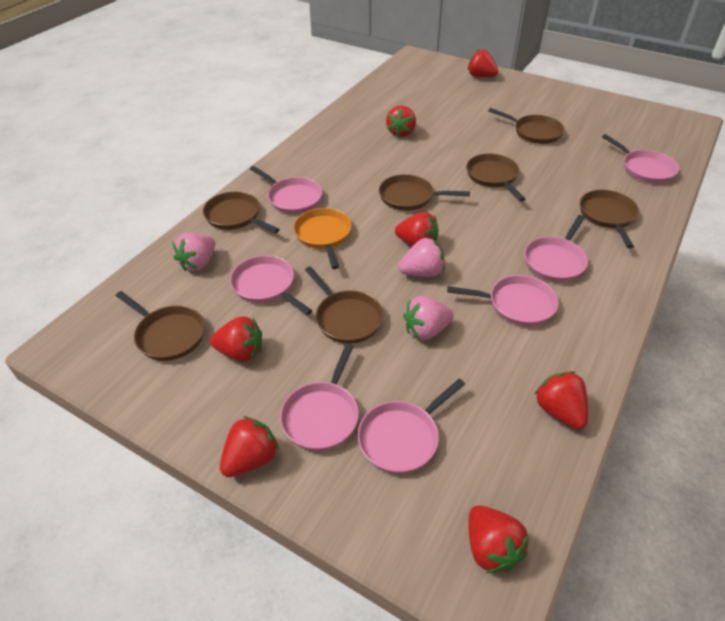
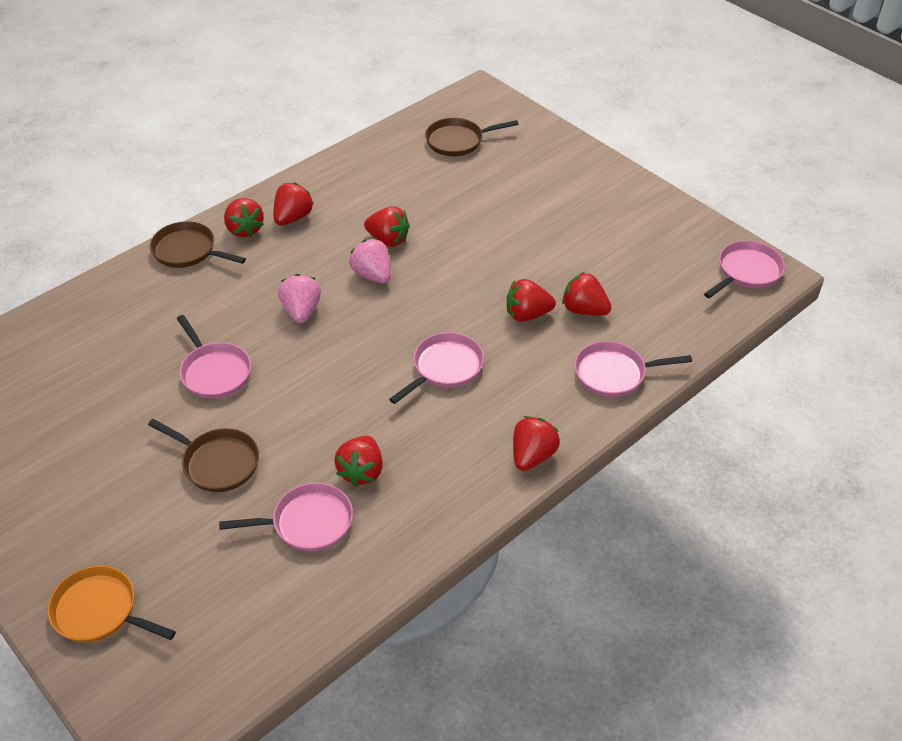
brown pan: 7 -> 3
pink pan: 7 -> 5
pink strawberry: 3 -> 2

